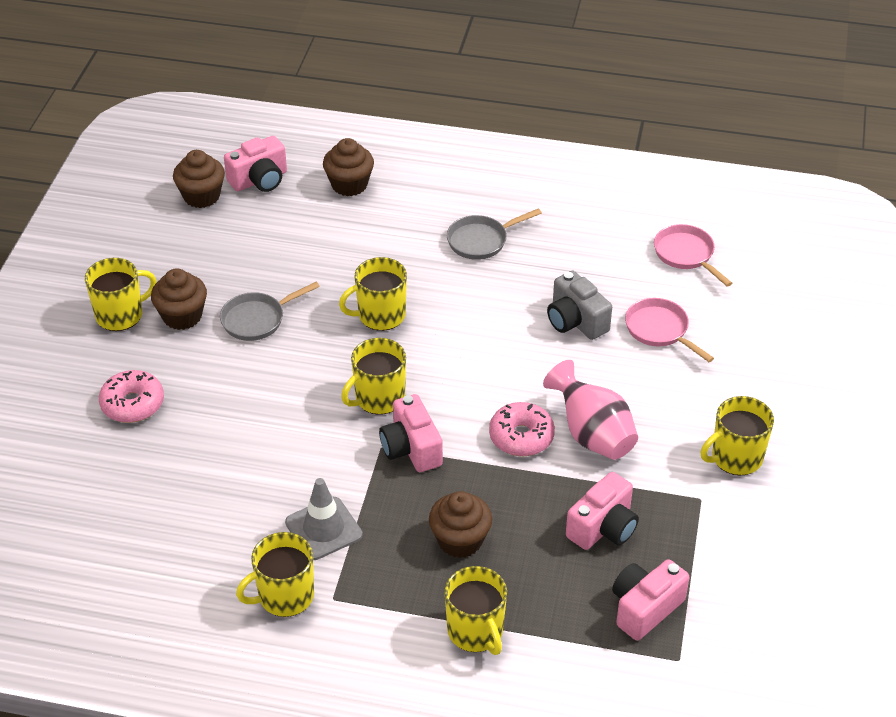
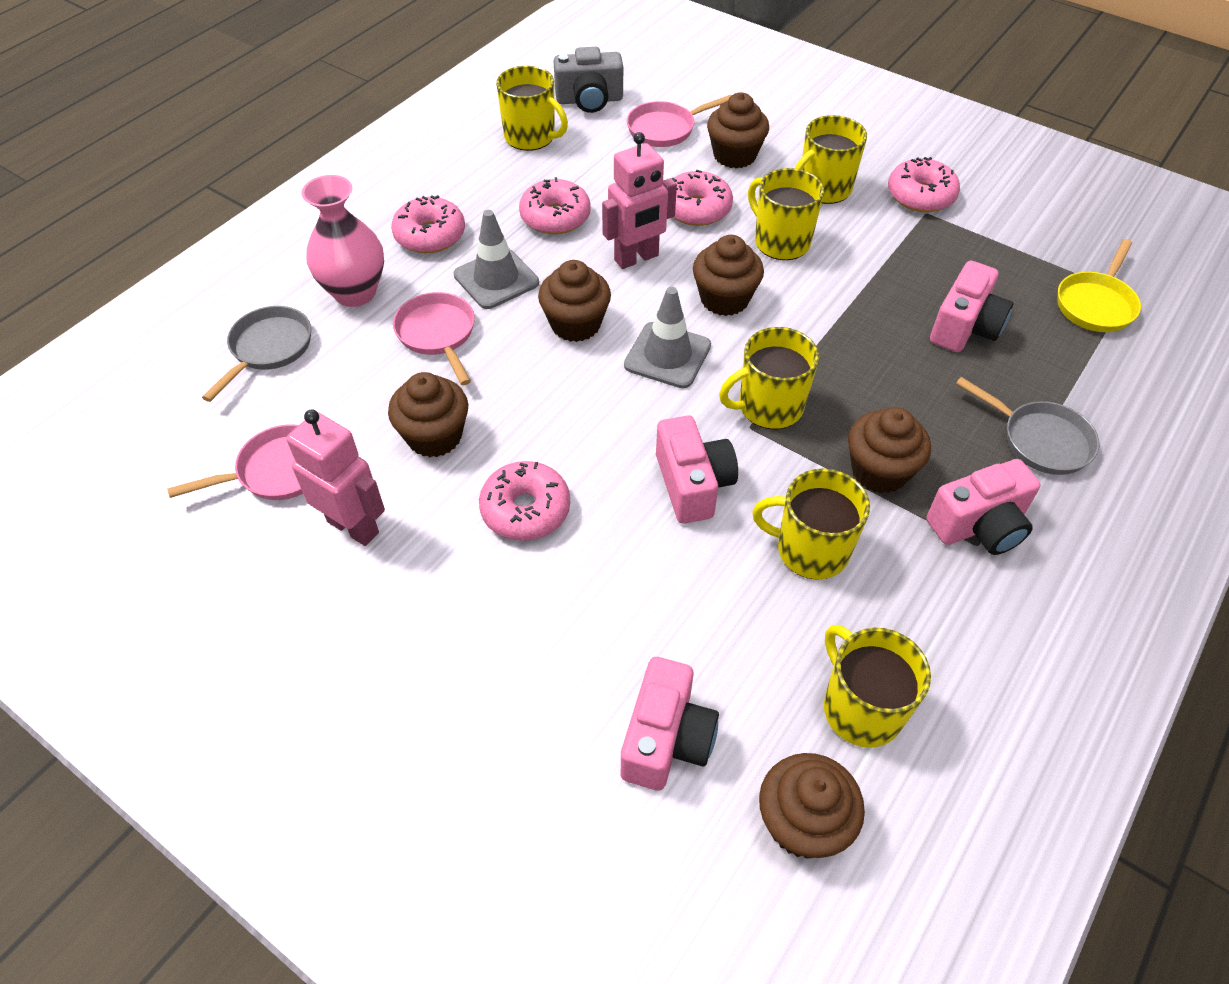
brown cupcake: 4 -> 6
grey traffic cone: 1 -> 2
pink donut: 2 -> 5
pink pan: 2 -> 3
pink robot: 0 -> 2
yellow pan: 0 -> 1

